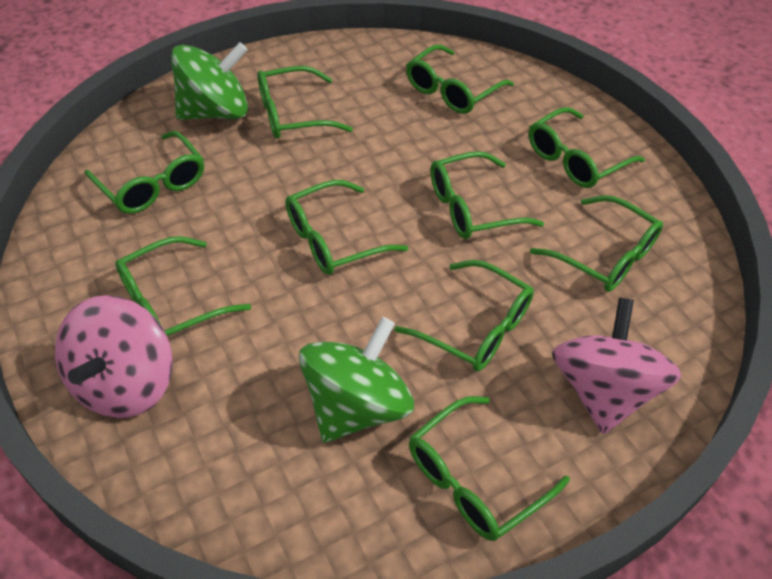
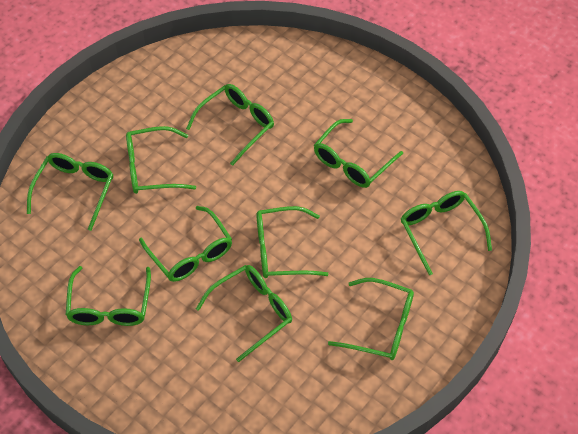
green spinning top: 2 -> 0
pink spinning top: 2 -> 0

